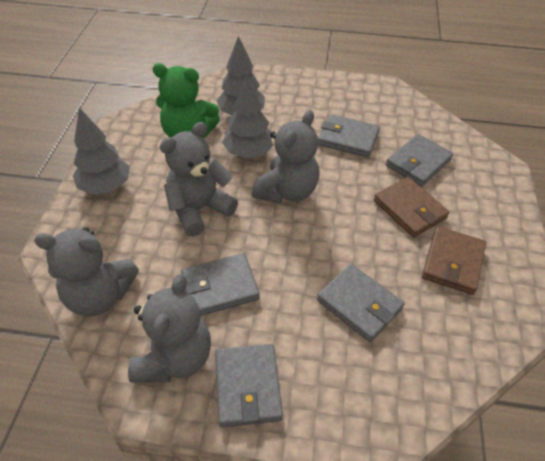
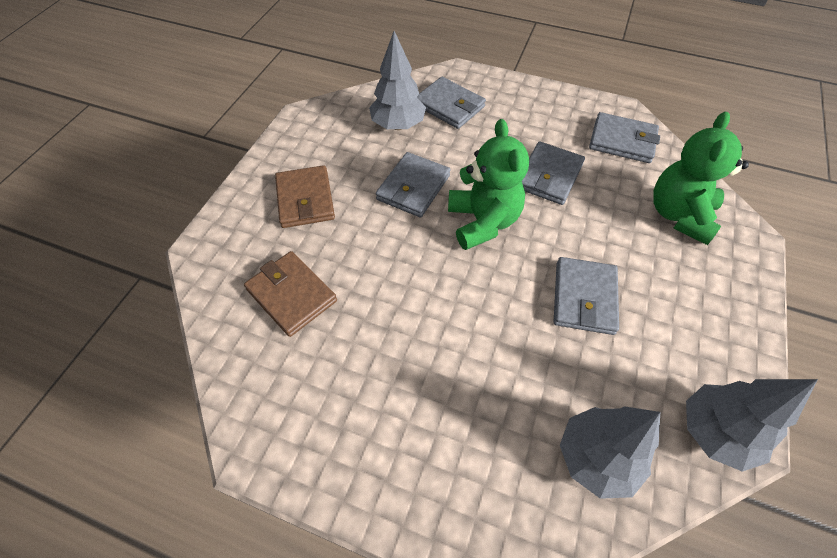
green teddy bear: 1 -> 2
grey teddy bear: 4 -> 0

